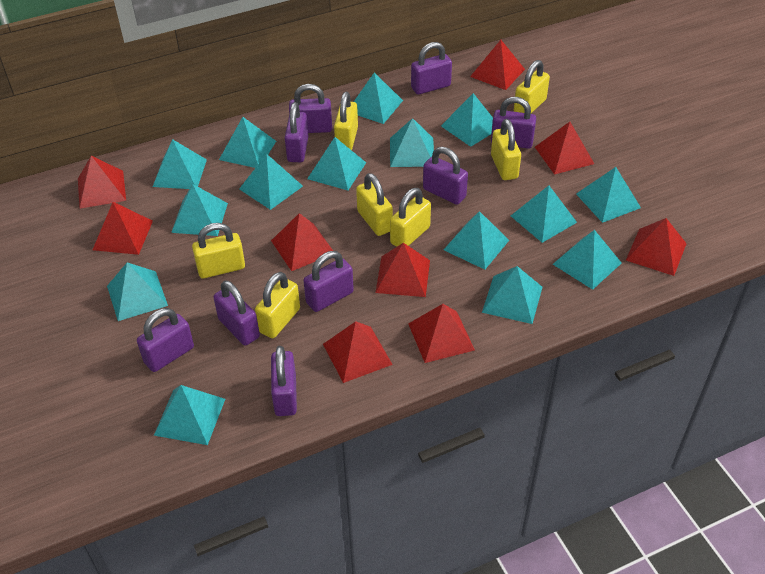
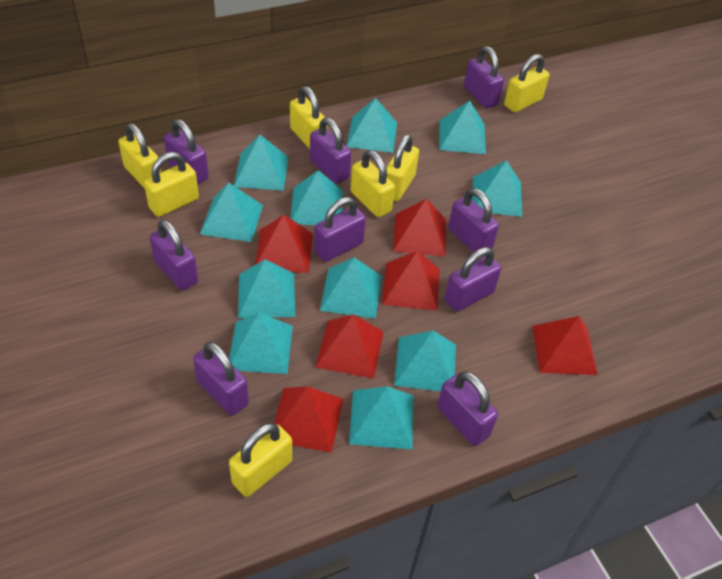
red pyramid: 9 -> 6
turquoise pyramid: 15 -> 11

